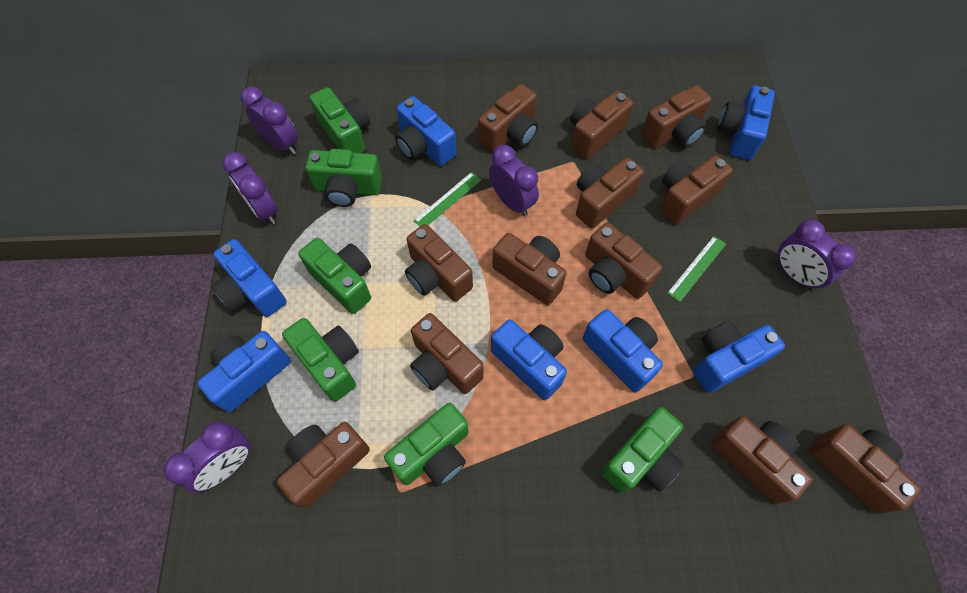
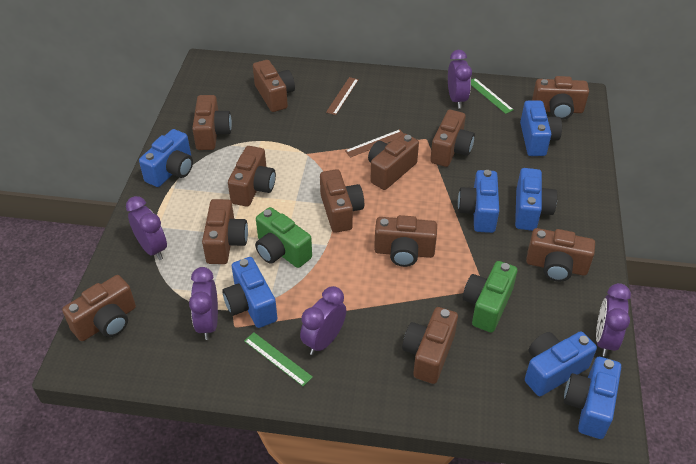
brown ruler: 0 -> 2
green camera: 6 -> 2

